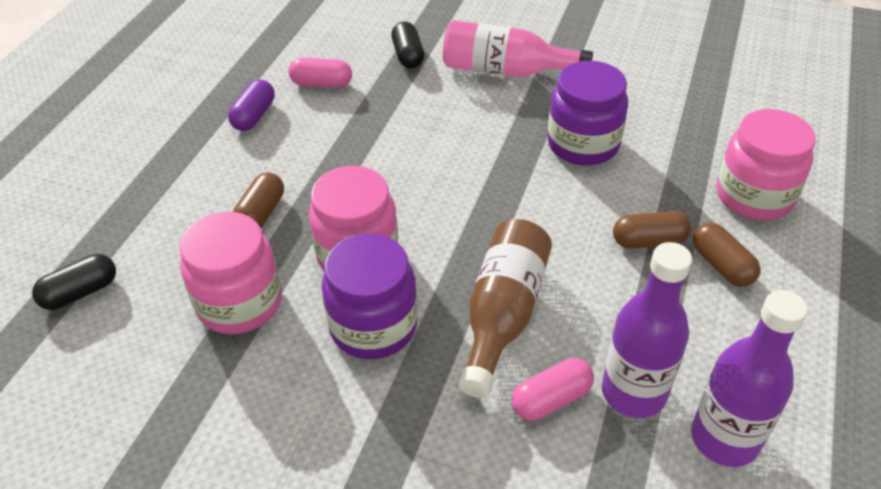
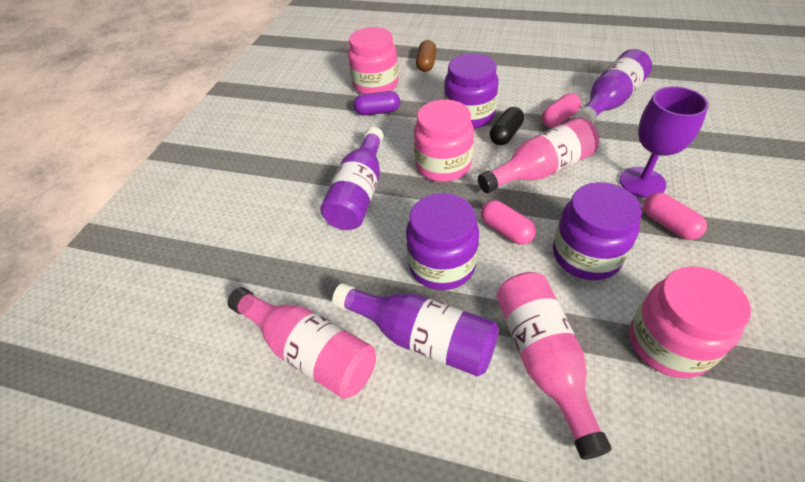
black capsule: 2 -> 1
brown bottle: 1 -> 0
brown capsule: 3 -> 1
pink bottle: 1 -> 3
pink capsule: 2 -> 3
purple bottle: 2 -> 3
purple goblet: 0 -> 1
purple jar: 2 -> 3

